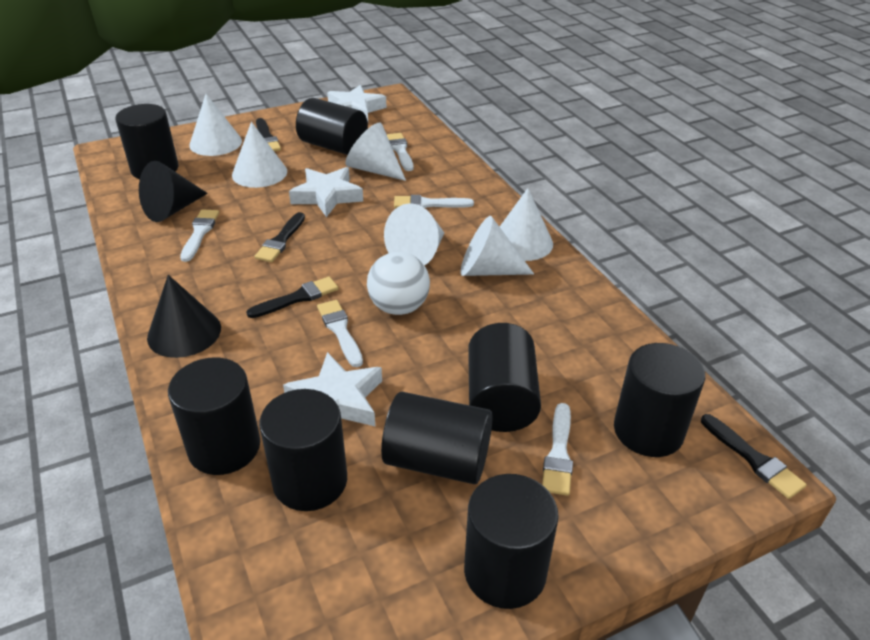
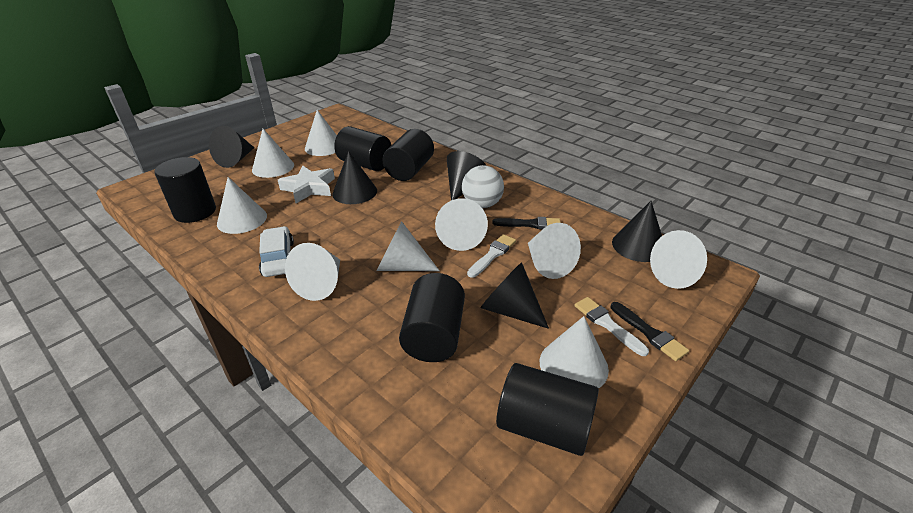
black brush: 4 -> 2
black cone: 2 -> 5
black cylinder: 8 -> 5
white brush: 5 -> 2
white car: 0 -> 1
white cone: 6 -> 9
white star: 3 -> 1

